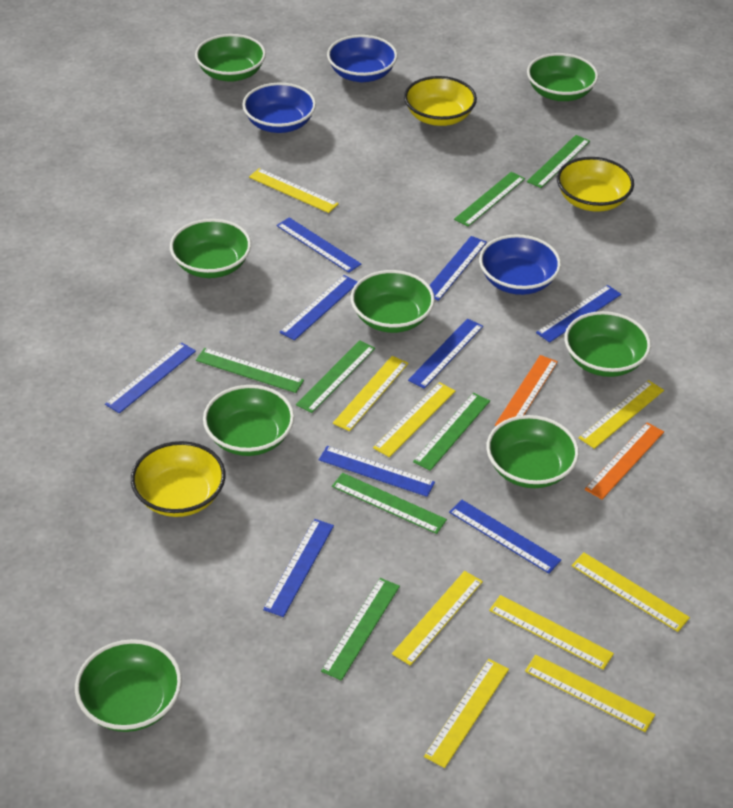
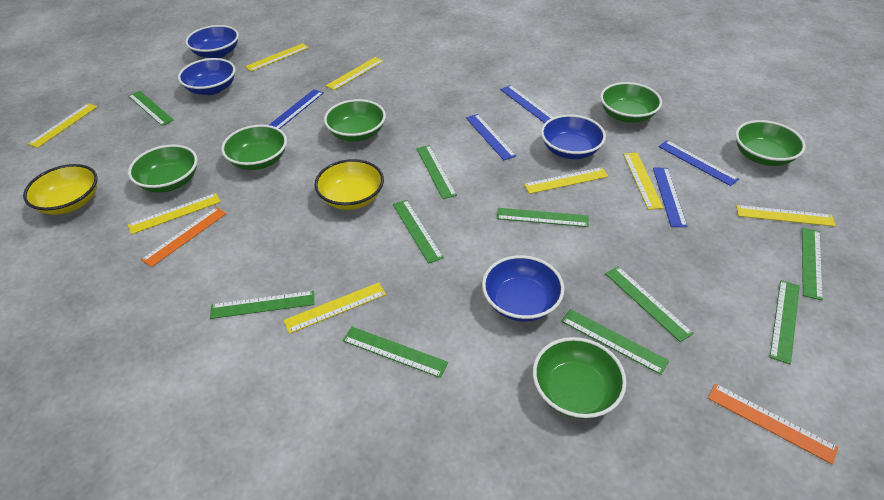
blue bowl: 3 -> 4
blue ruler: 9 -> 5
green bowl: 8 -> 6
green ruler: 7 -> 10
yellow bowl: 3 -> 2
yellow ruler: 9 -> 8

